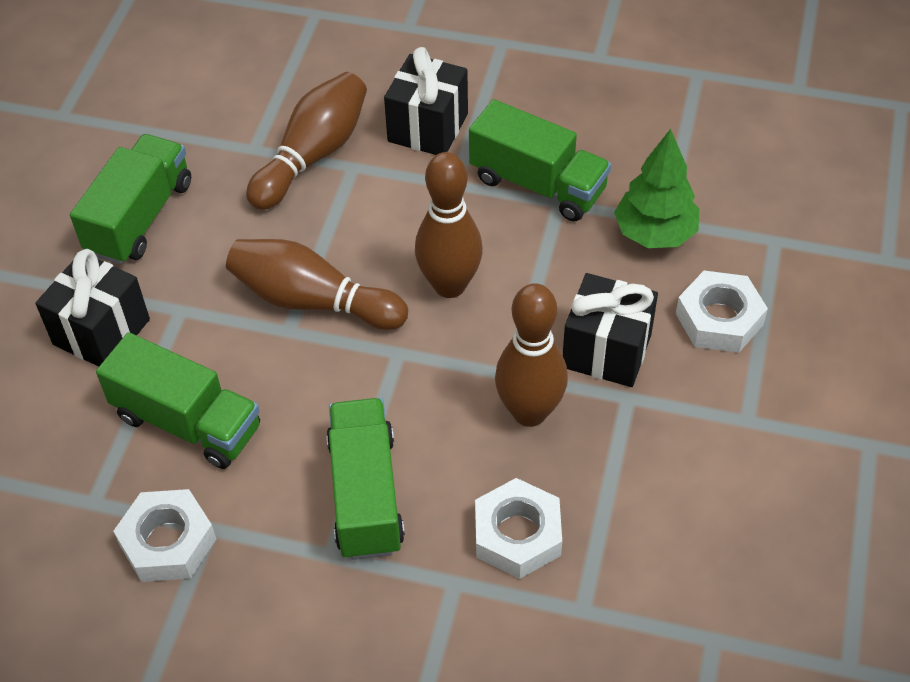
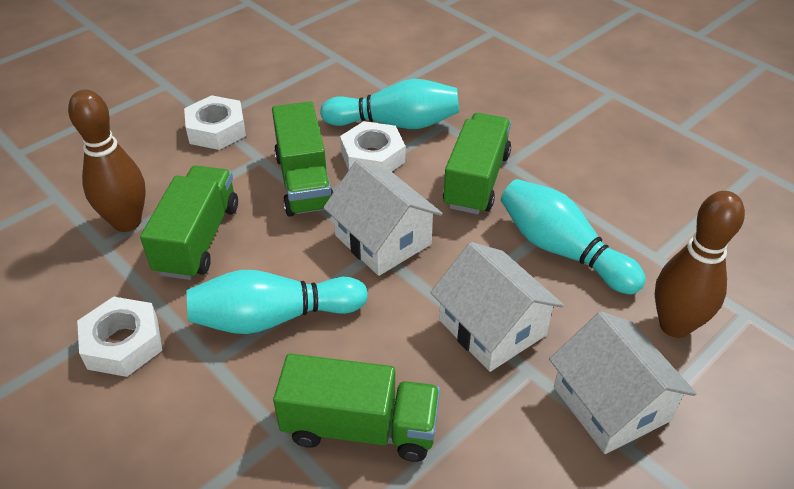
black gift: 3 -> 0
brown bowling pin: 4 -> 2
green tree: 1 -> 0
turquoise bowling pin: 0 -> 3
white house: 0 -> 3

